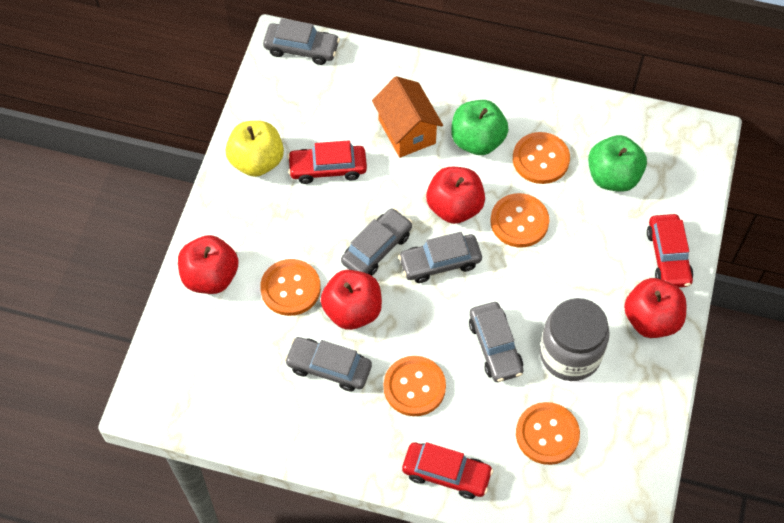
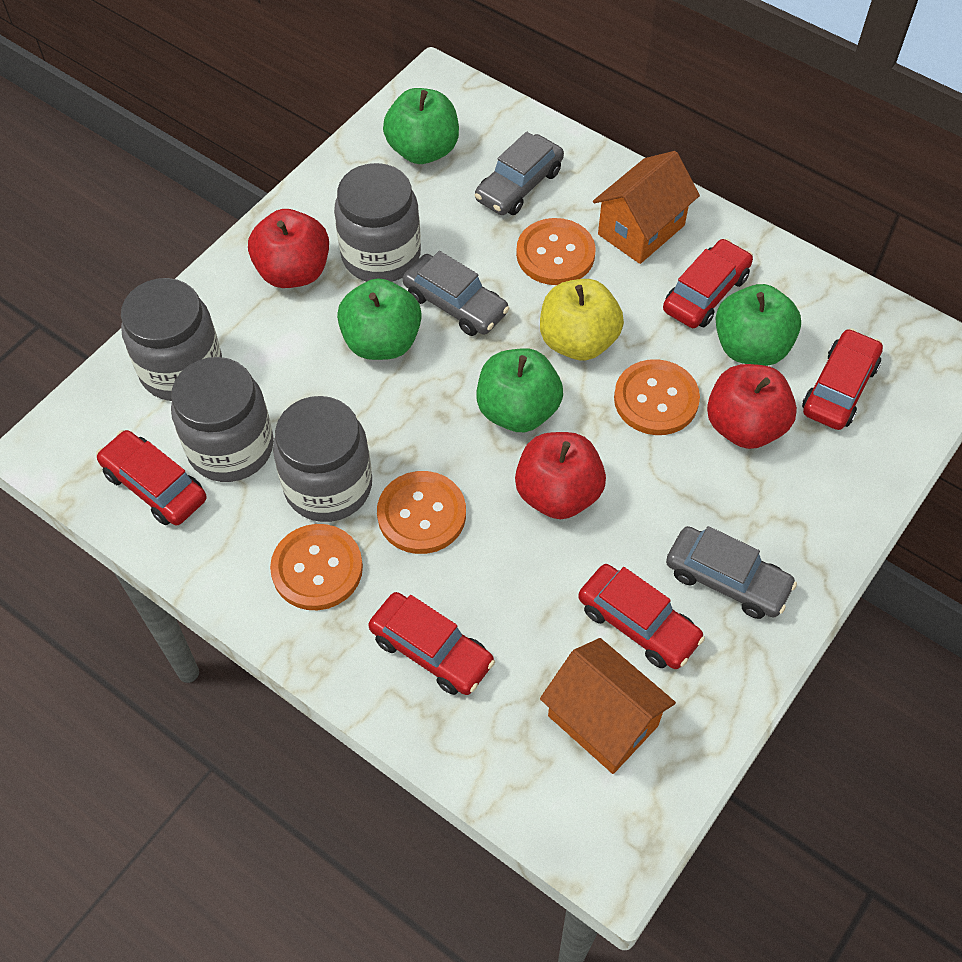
green apple: 2 -> 4
grey car: 5 -> 3
grey jar: 1 -> 4
orange button: 5 -> 4
orange house: 1 -> 2
red apple: 4 -> 3
red car: 3 -> 5

